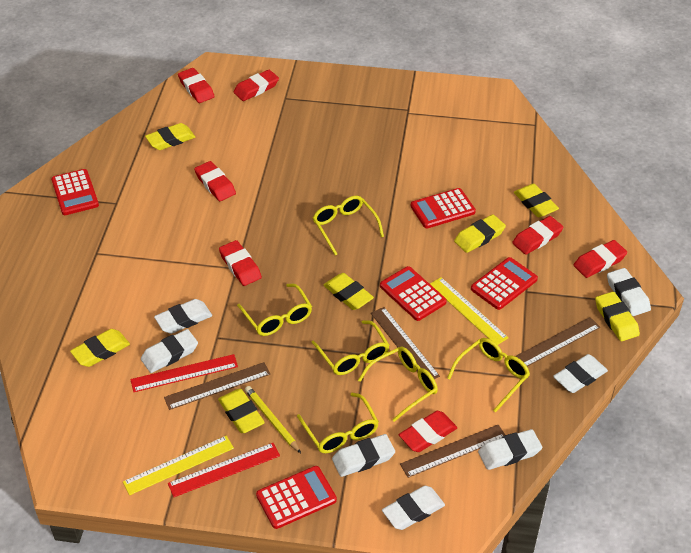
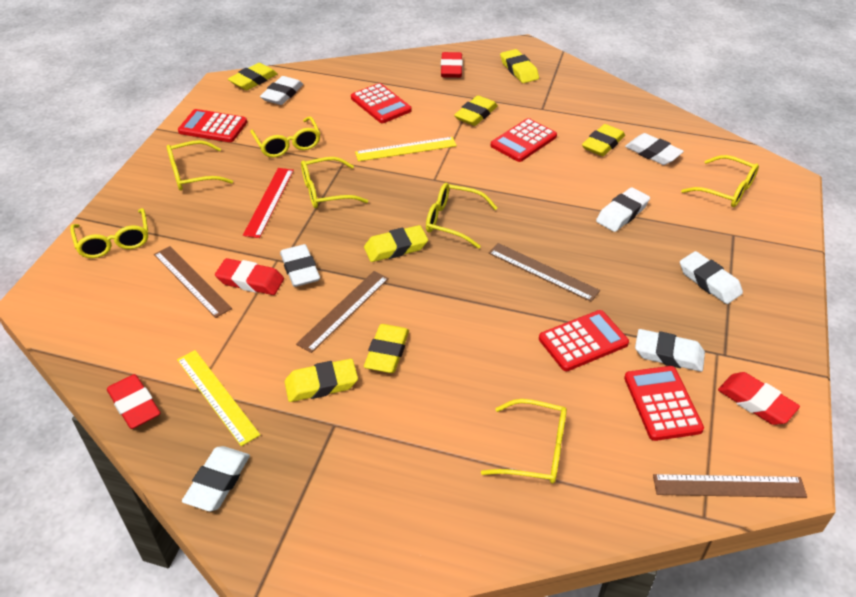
red eraser: 7 -> 4
red ruler: 2 -> 1
yellow glasses: 6 -> 7
yellow pencil: 1 -> 0

